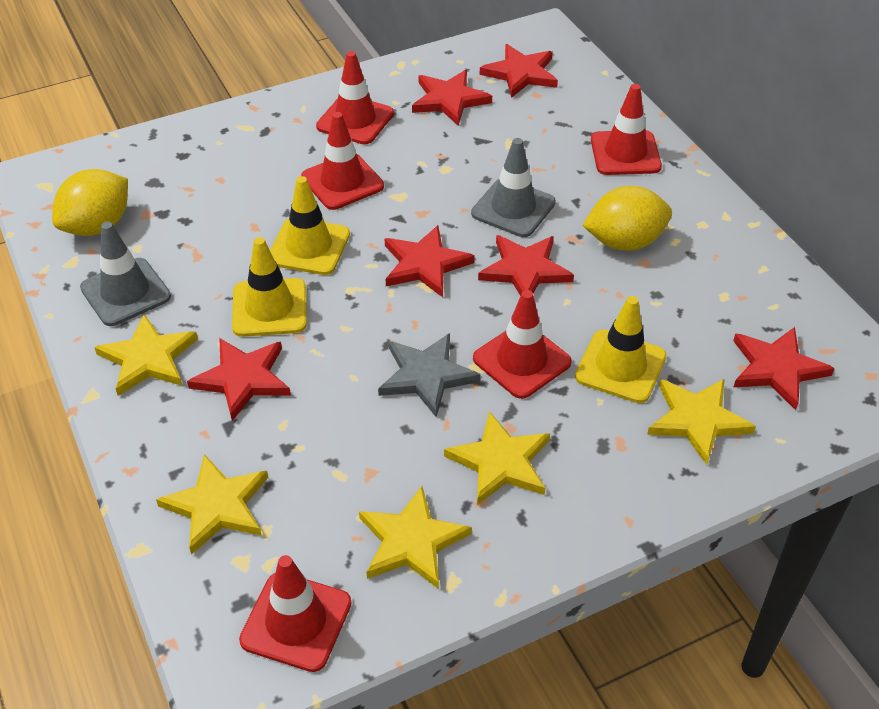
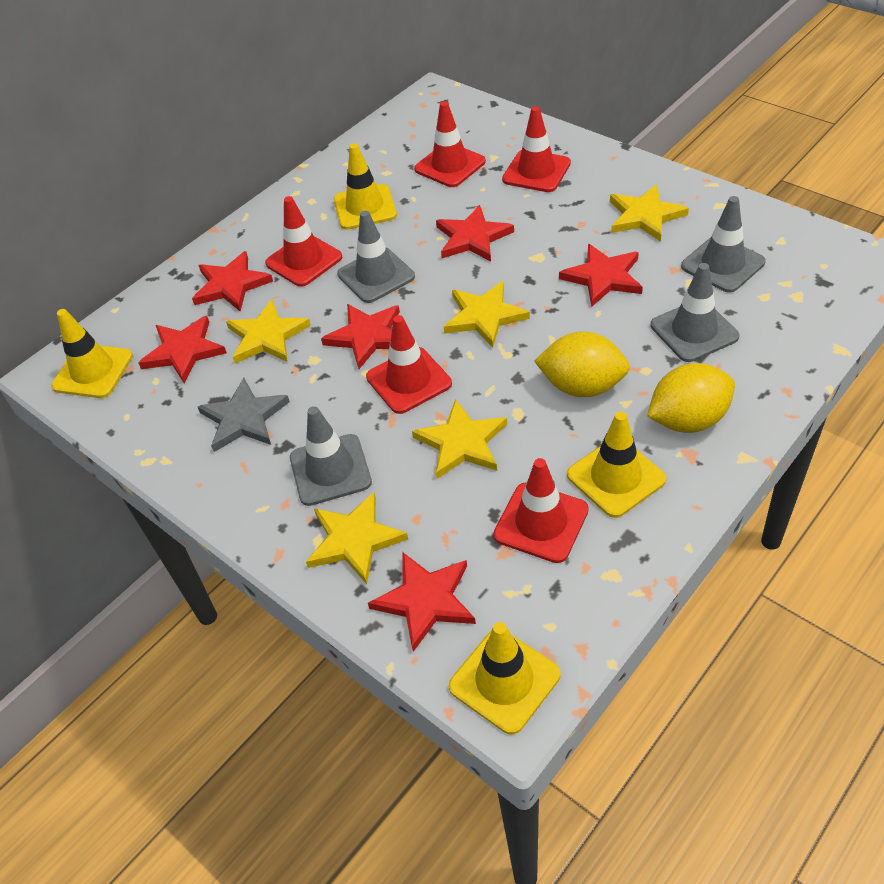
grey traffic cone: 2 -> 4
yellow traffic cone: 3 -> 4

